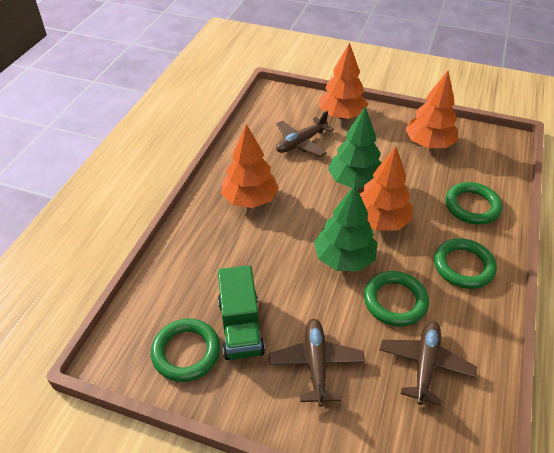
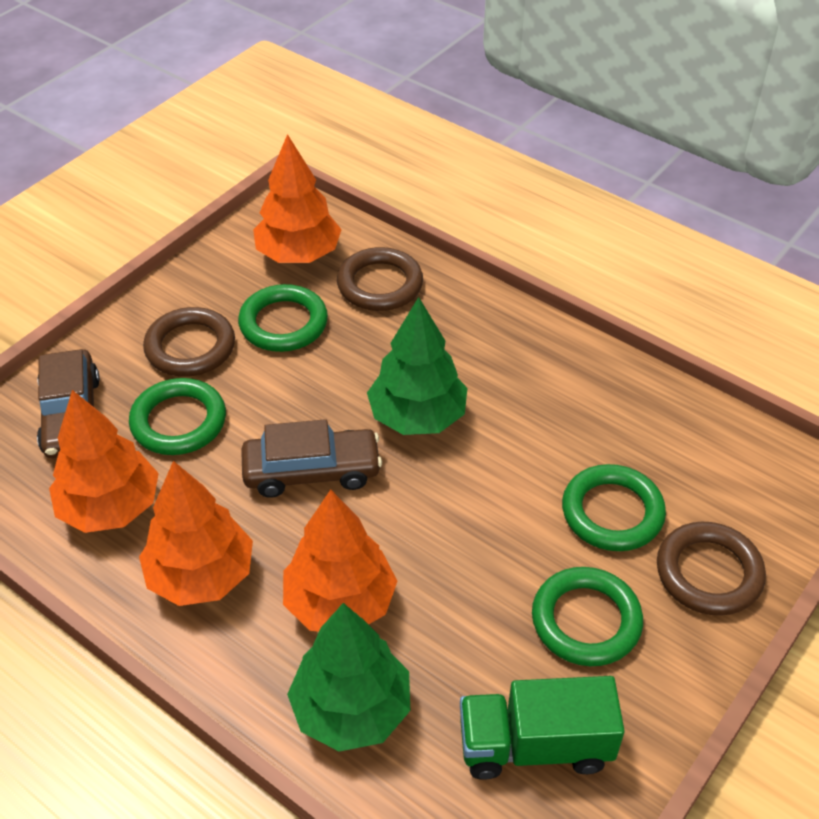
brown car: 0 -> 2
brown plane: 3 -> 0
brown ring: 0 -> 3

